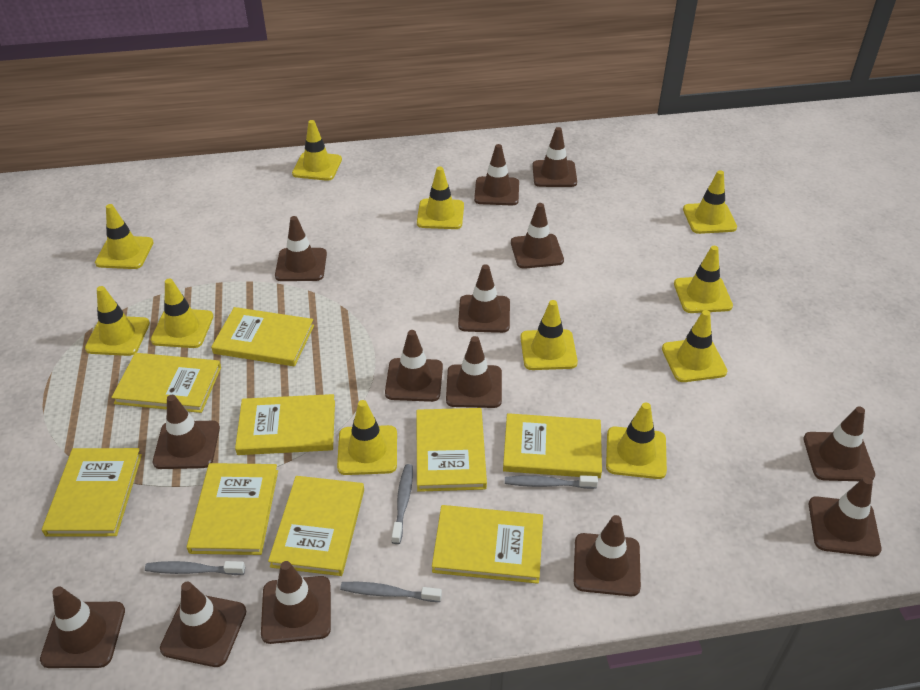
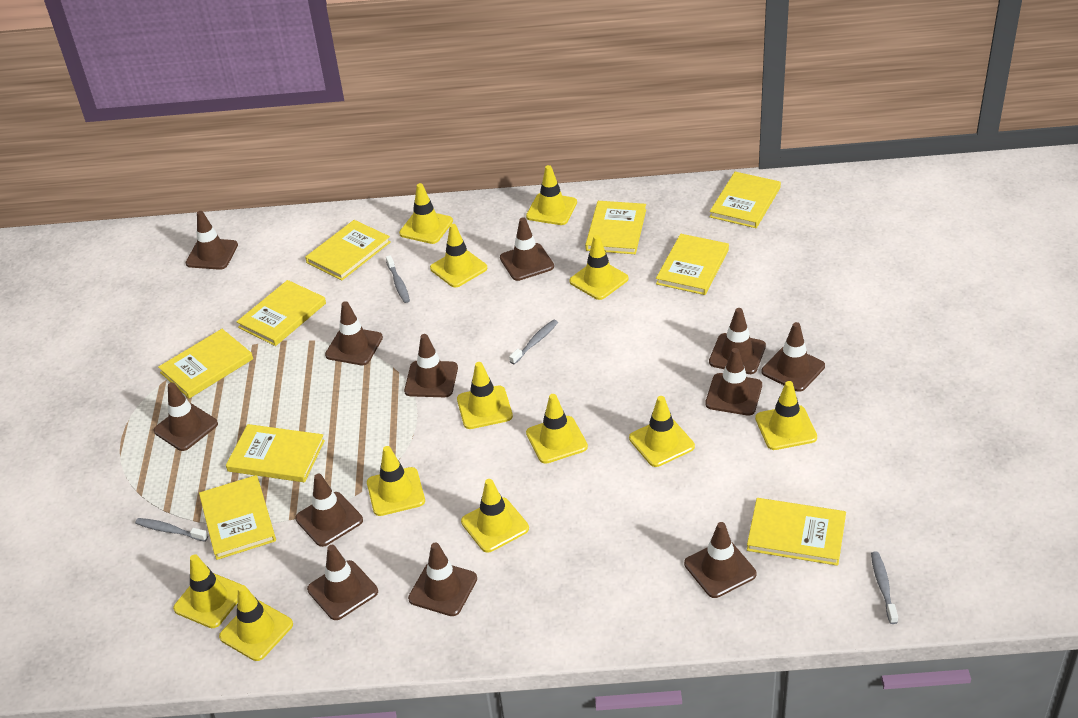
brown traffic cone: 14 -> 12
yellow traffic cone: 11 -> 12

